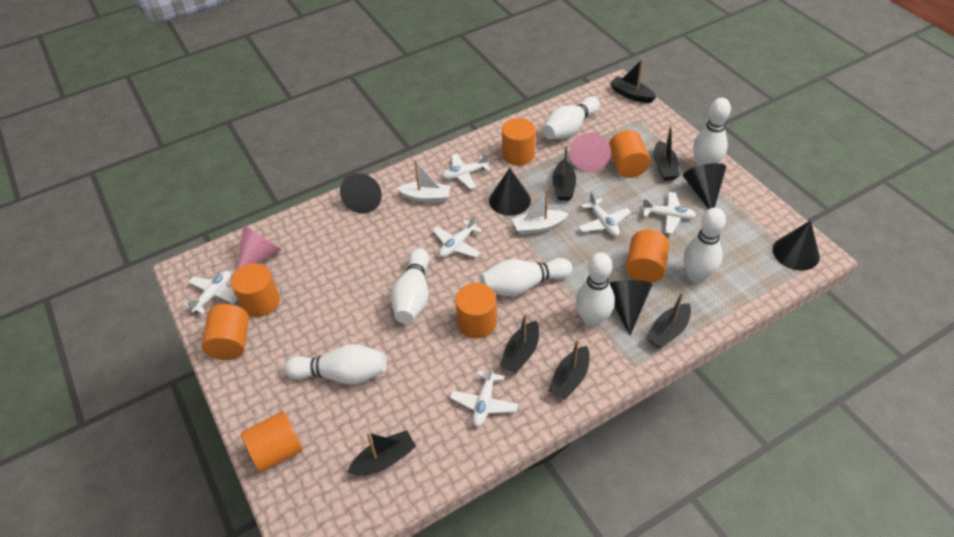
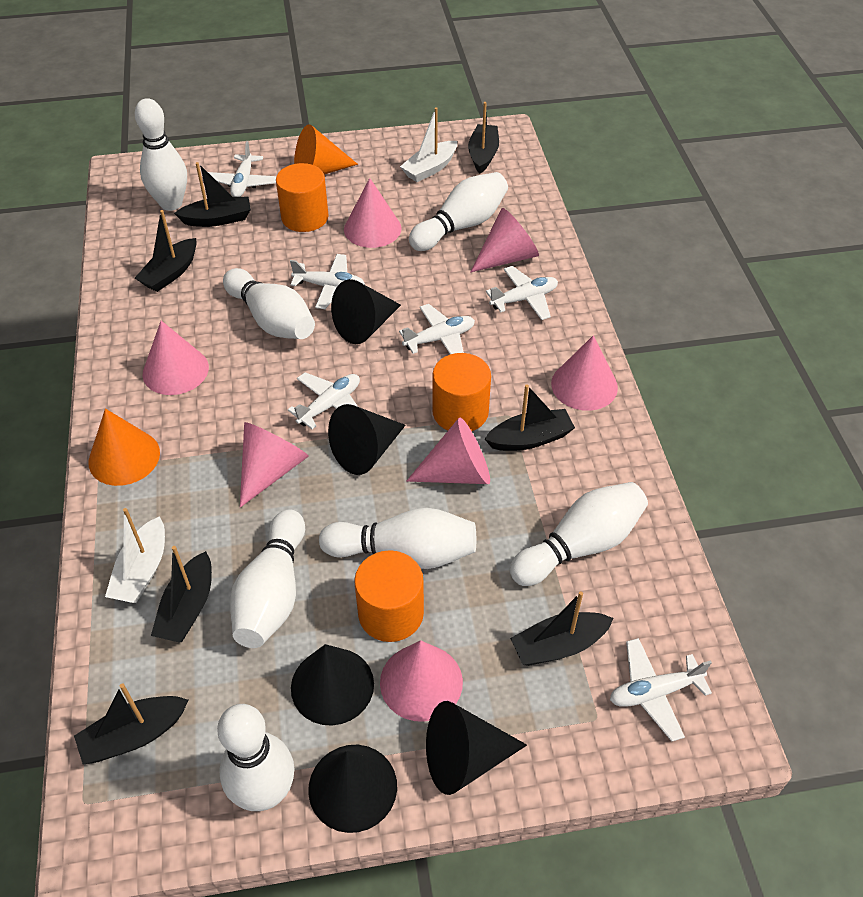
orange cone: 0 -> 2
orange cylinder: 7 -> 3
pink cone: 2 -> 7

